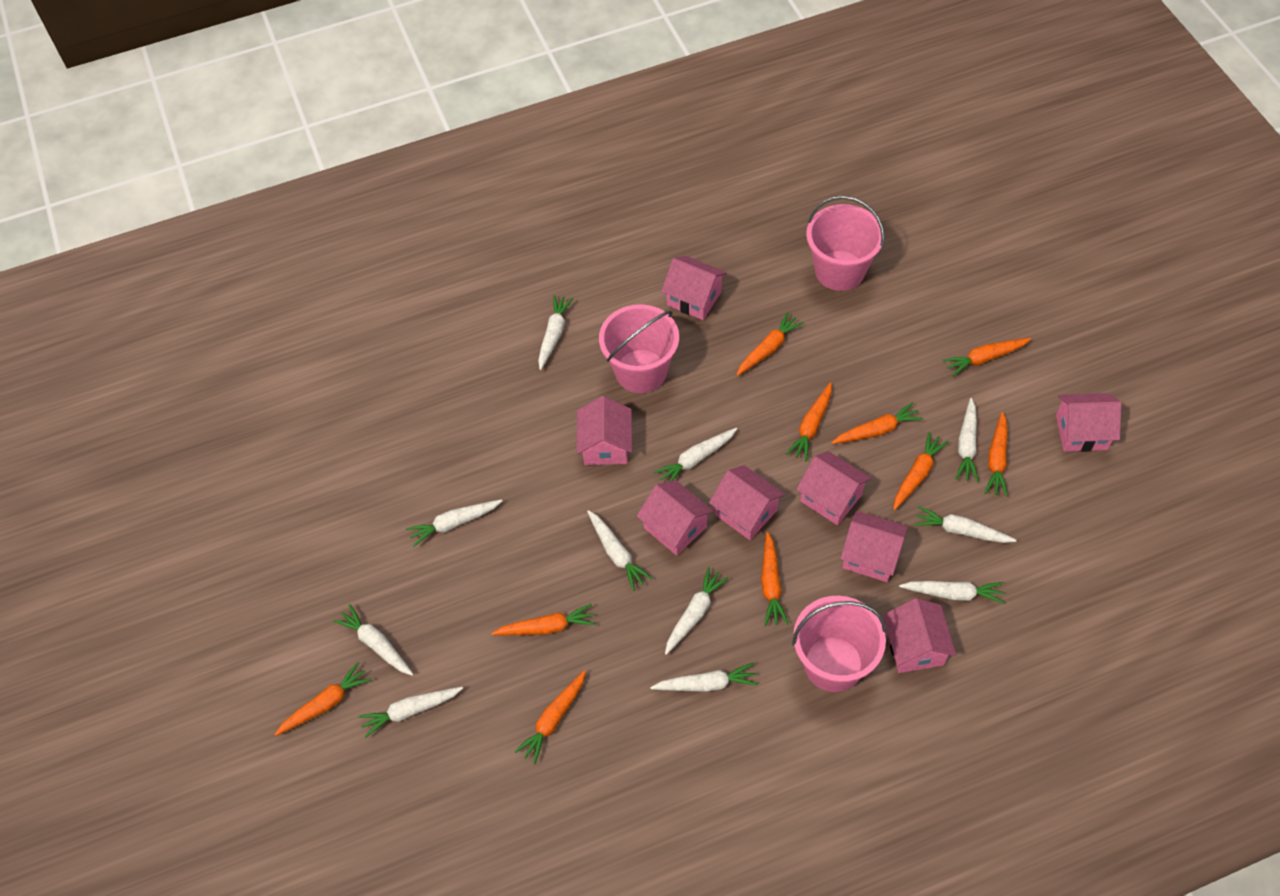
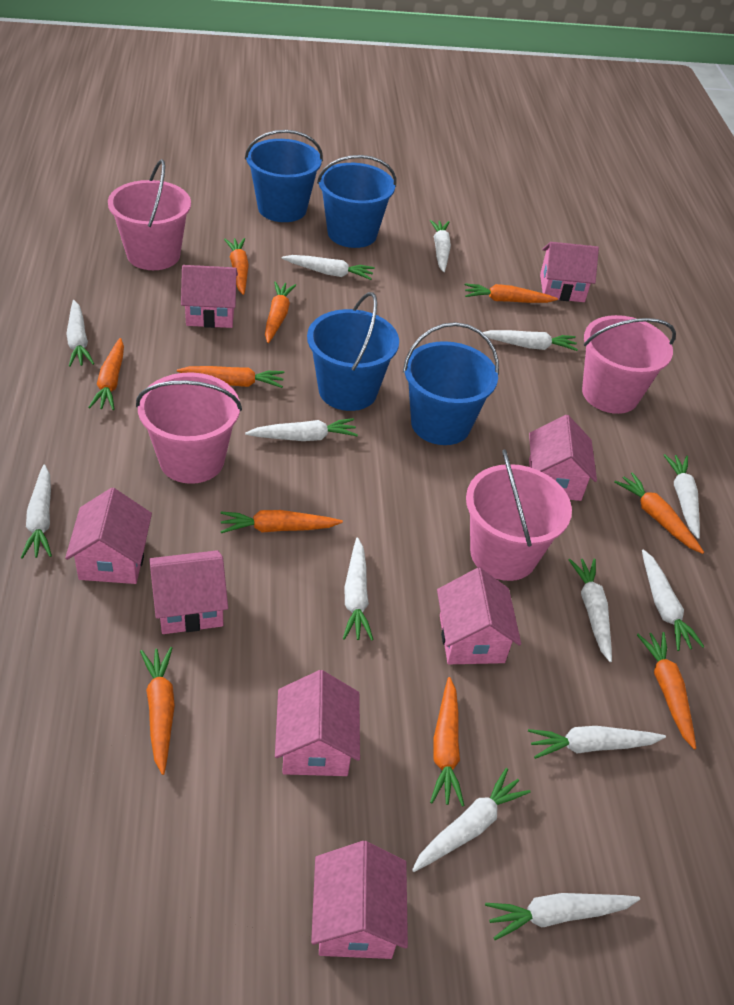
blue bucket: 0 -> 4
pink bucket: 3 -> 4
white carrot: 11 -> 13

